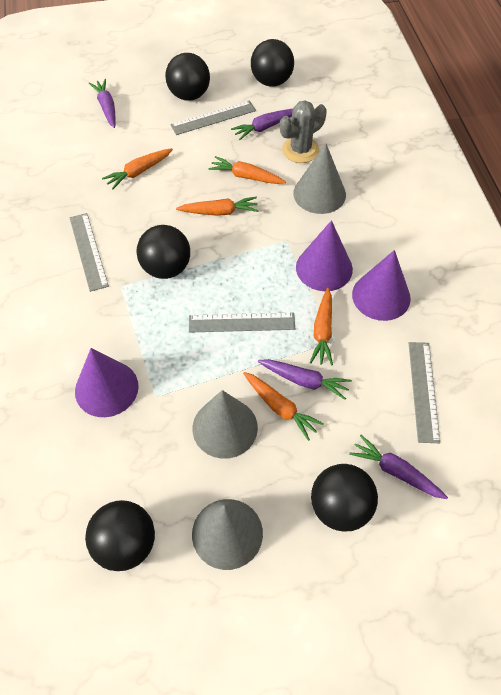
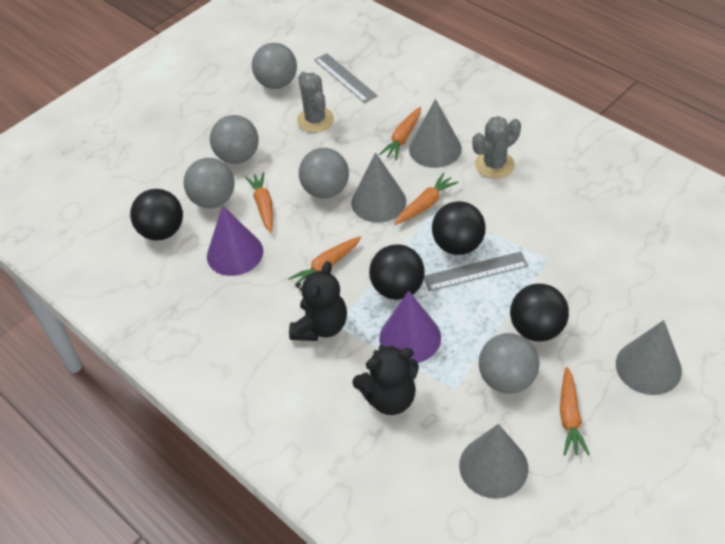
black ball: 5 -> 4
black teddy bear: 0 -> 2
grey ball: 0 -> 5
grey cactus: 1 -> 2
grey cone: 3 -> 4
grey ruler: 4 -> 2
purple carrot: 4 -> 0
purple cone: 3 -> 2

